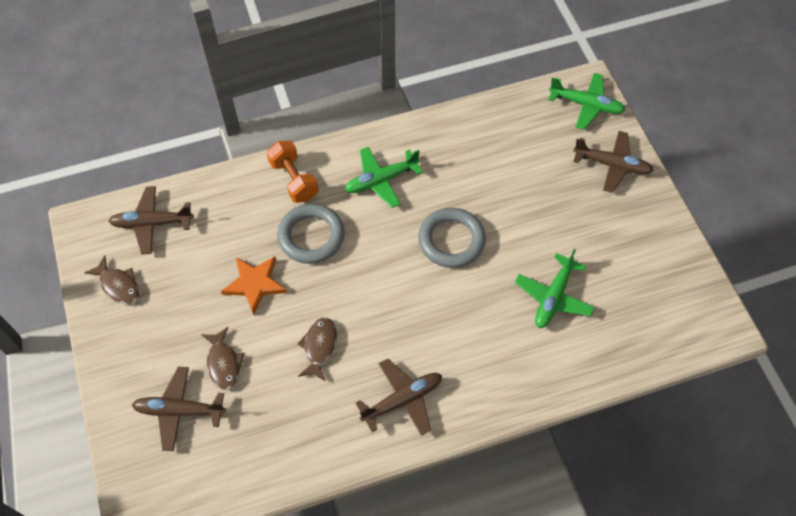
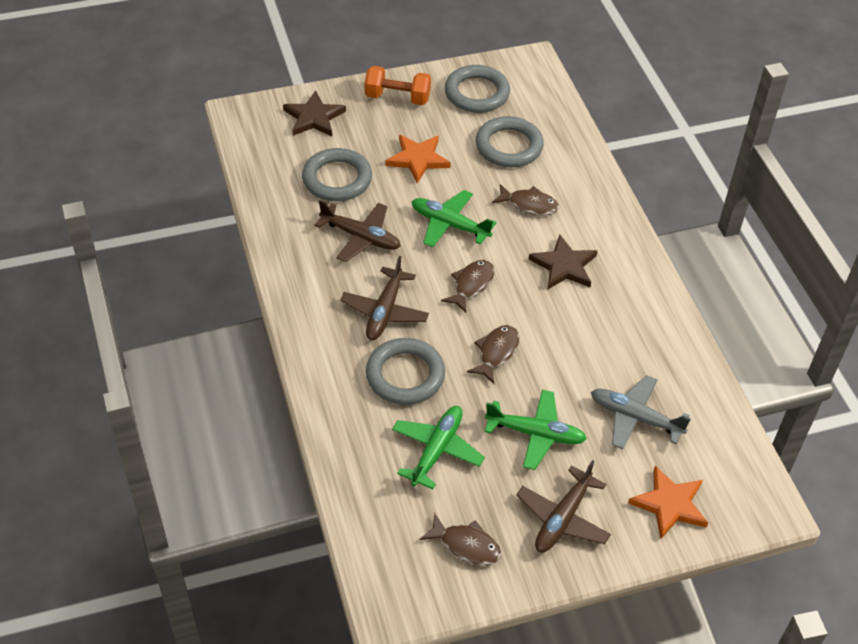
brown fish: 3 -> 4
brown plane: 4 -> 3
brown star: 0 -> 2
grey plane: 0 -> 1
grey ring: 2 -> 4
orange star: 1 -> 2

